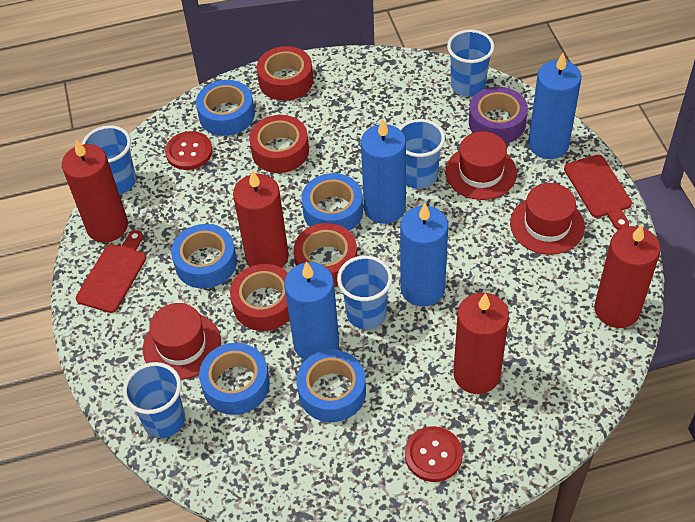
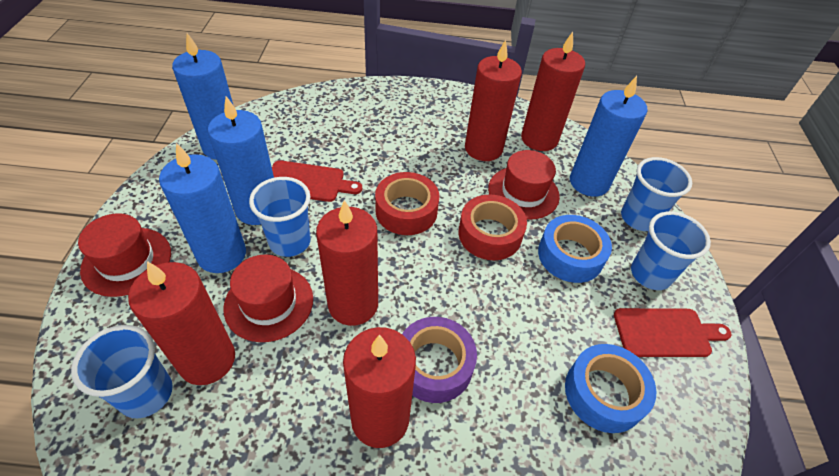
blue cup: 5 -> 4
blue tape: 5 -> 2
red button: 2 -> 0
red candle: 4 -> 5
red tape: 4 -> 2

